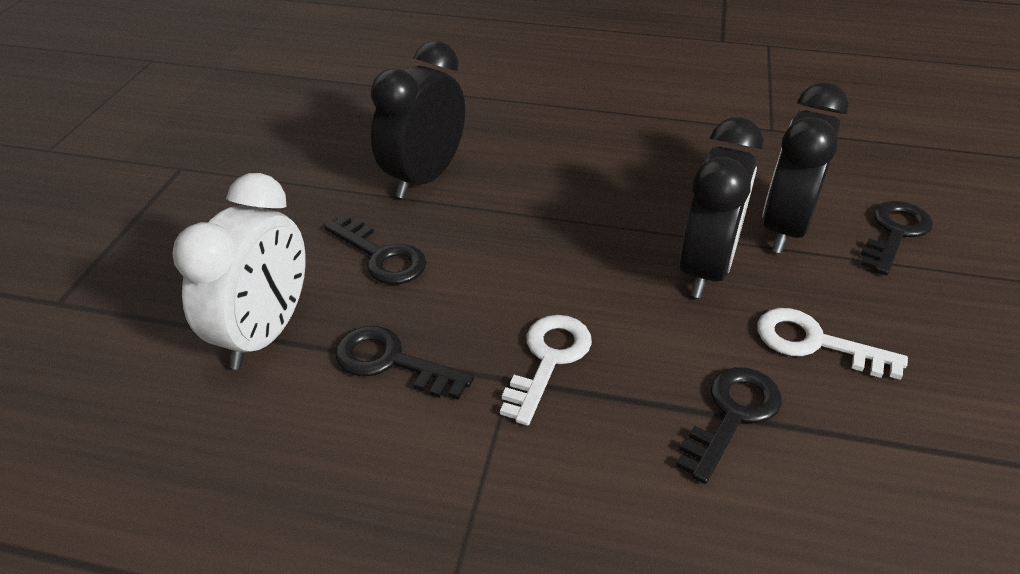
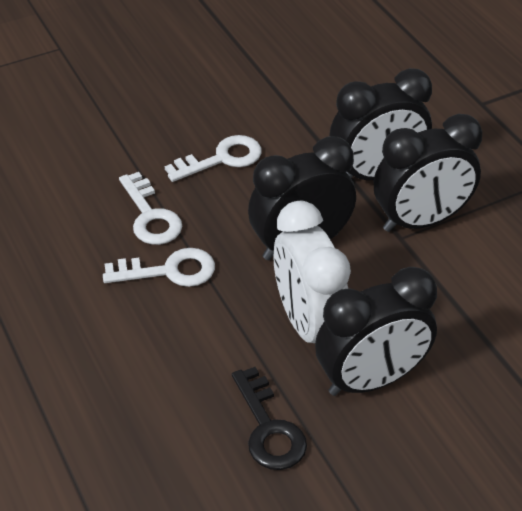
black clock: 3 -> 4
black key: 4 -> 1
white key: 2 -> 3

